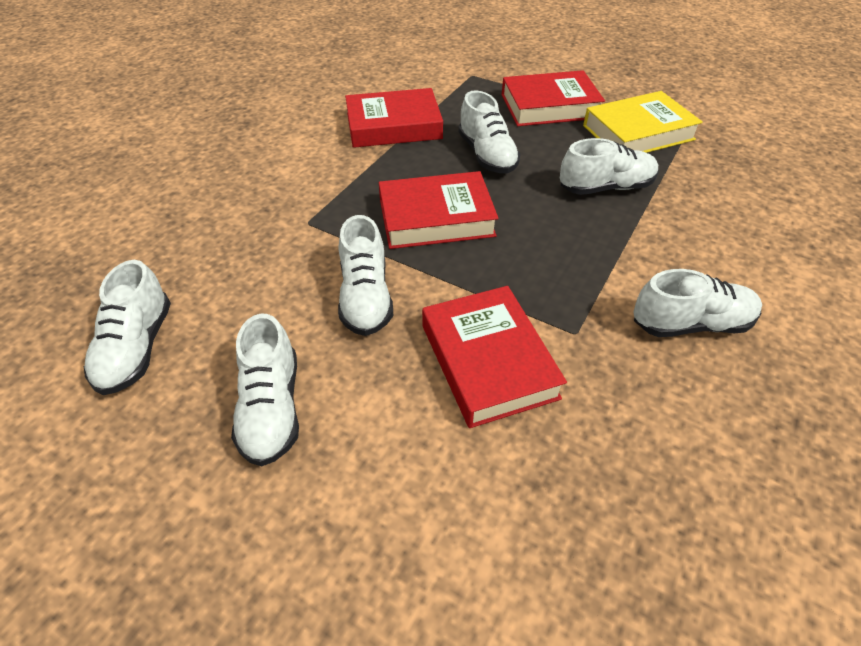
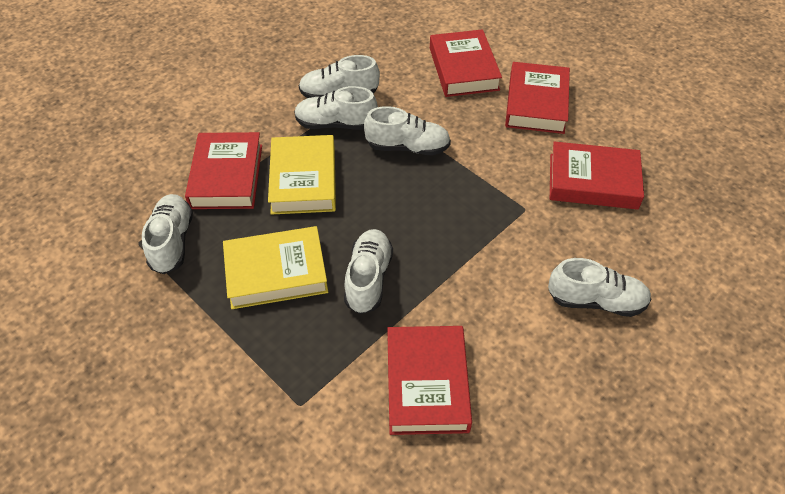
red book: 4 -> 5
yellow book: 1 -> 2

